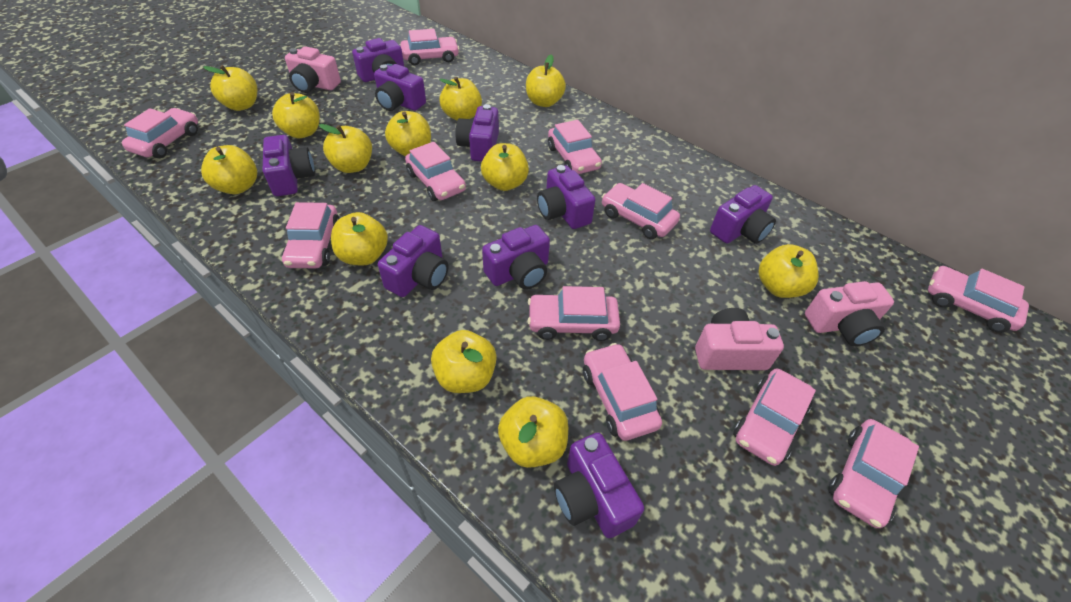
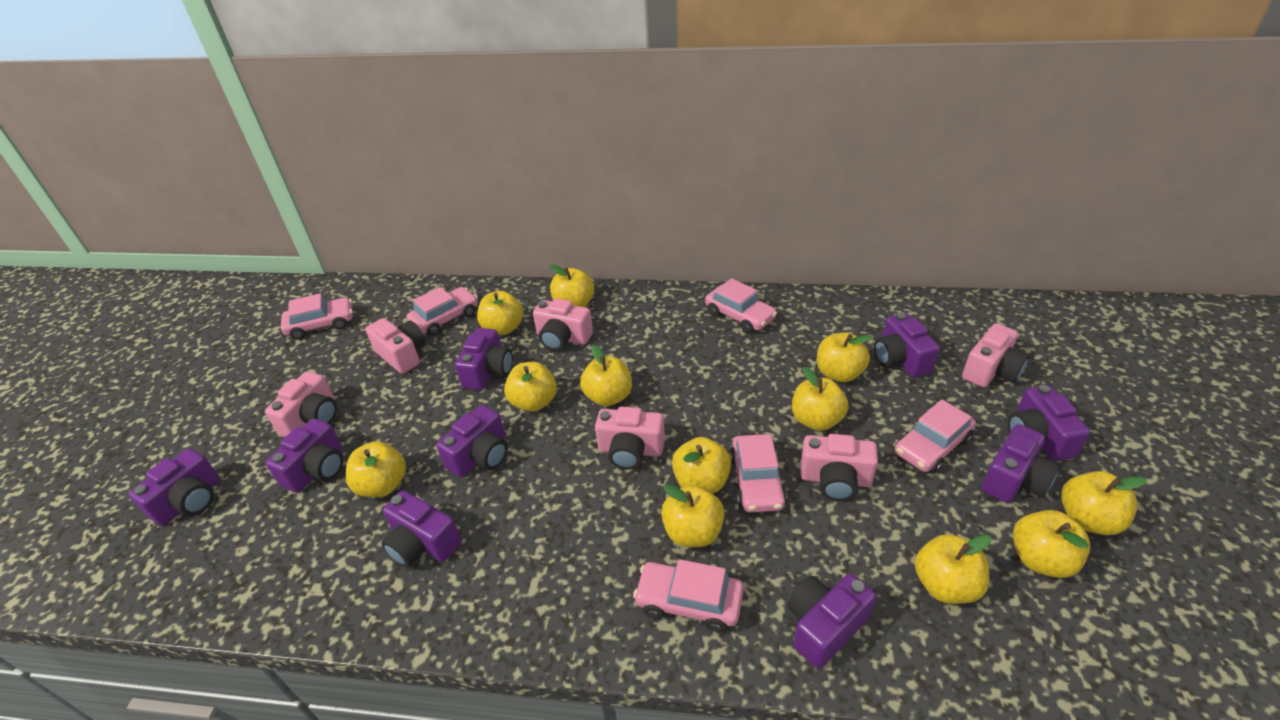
pink camera: 3 -> 6
pink car: 11 -> 6

